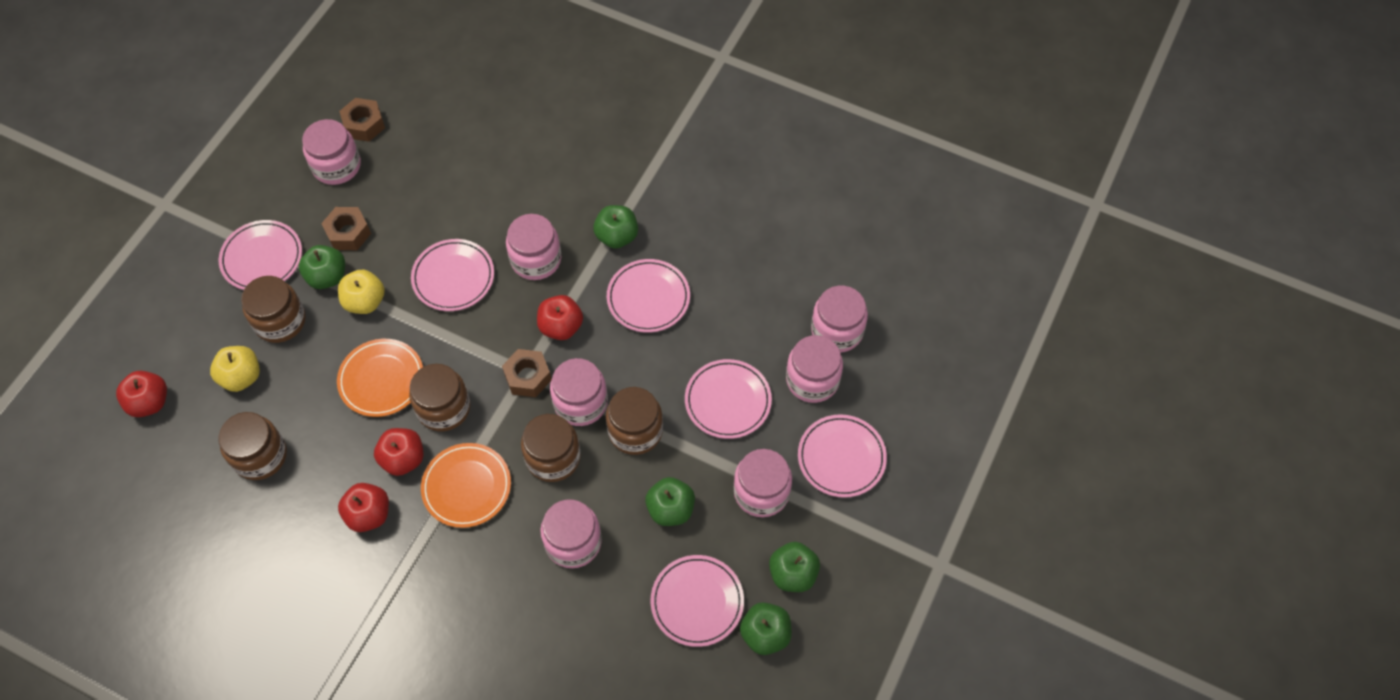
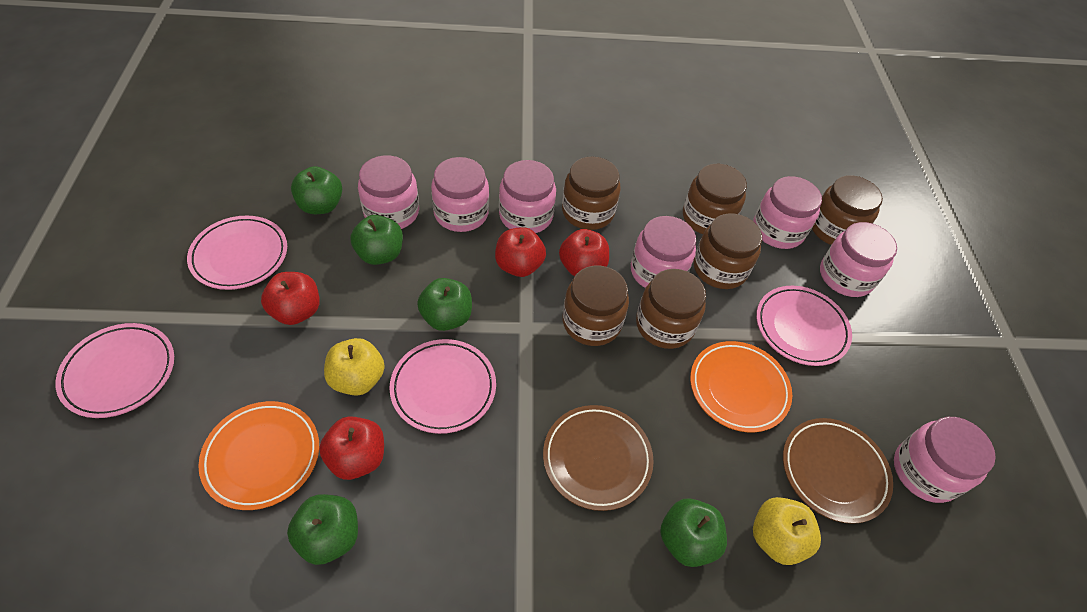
brown jar: 5 -> 6
brown nut: 3 -> 0
brown plate: 0 -> 2
pink plate: 6 -> 4

